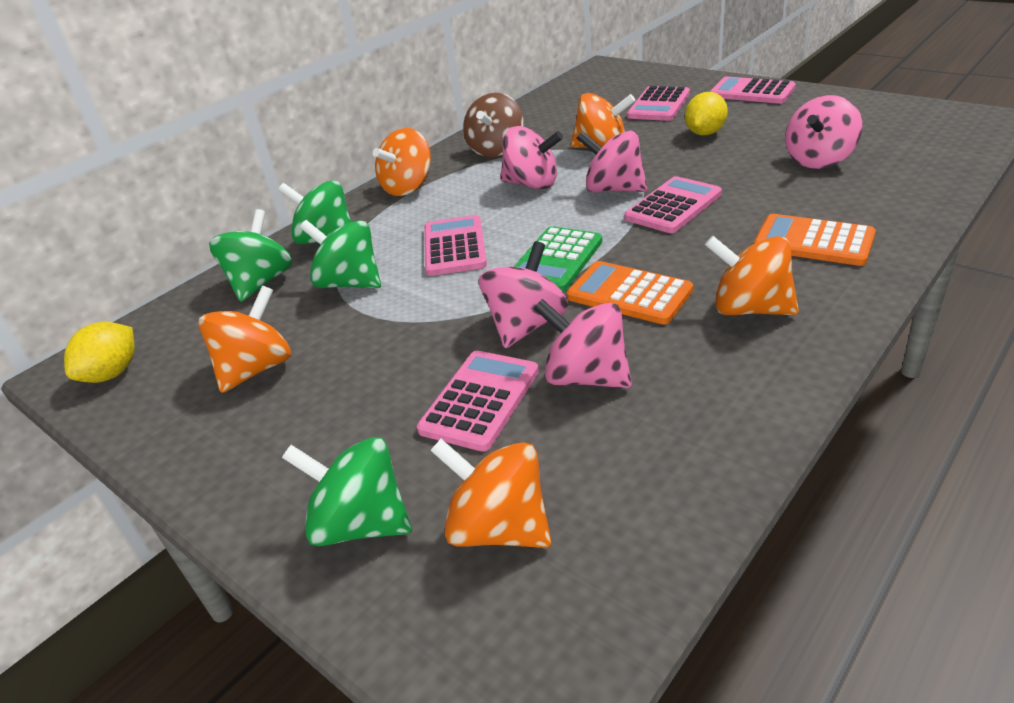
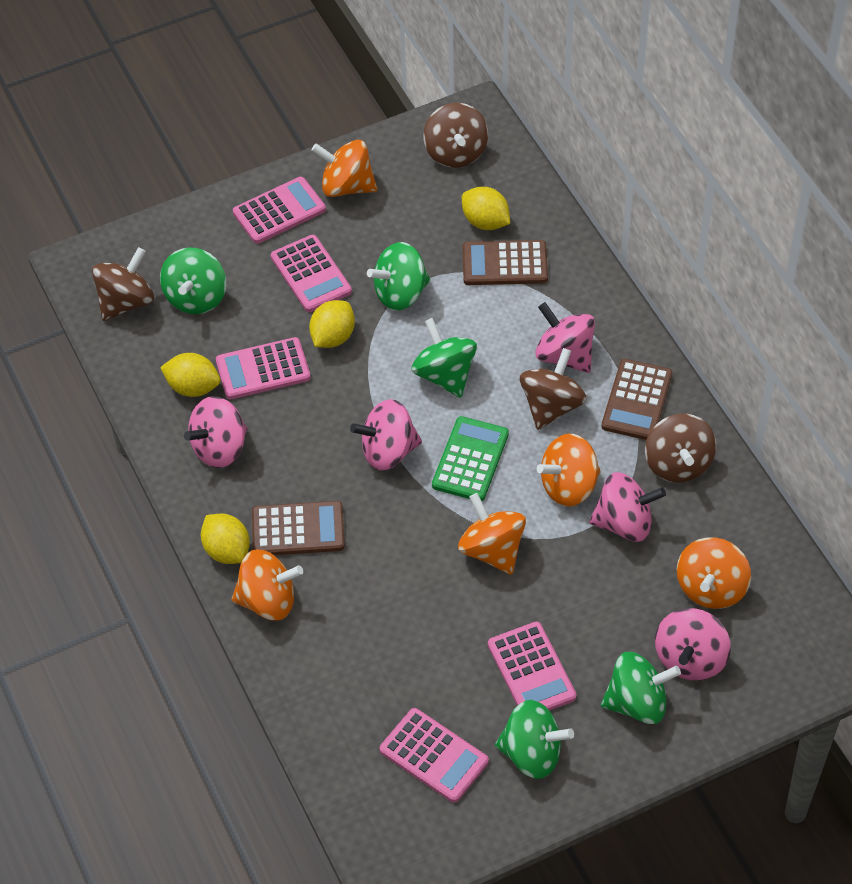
brown calculator: 0 -> 3
brown spinning top: 1 -> 4
green spinning top: 4 -> 5
orange calculator: 2 -> 0
yellow lemon: 2 -> 4

